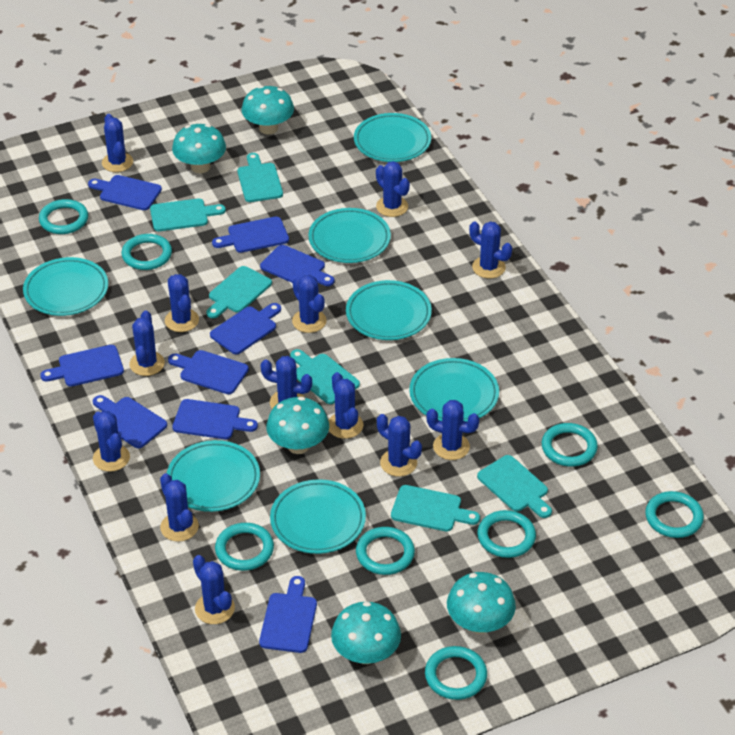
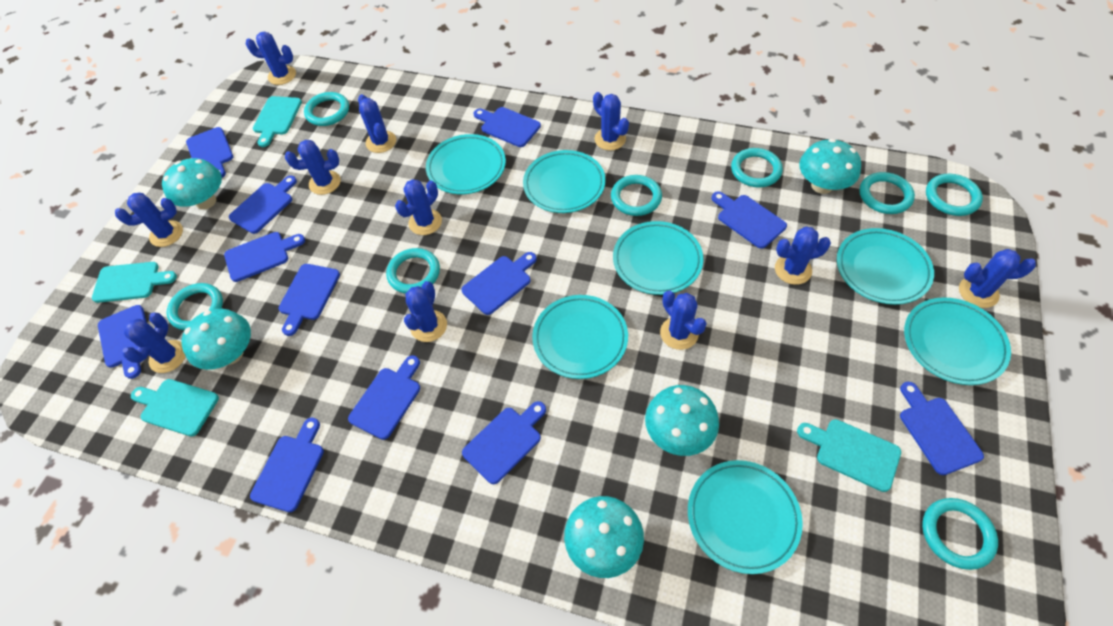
blue cactus: 13 -> 11
blue cutting board: 9 -> 12
turquoise cutting board: 6 -> 4

